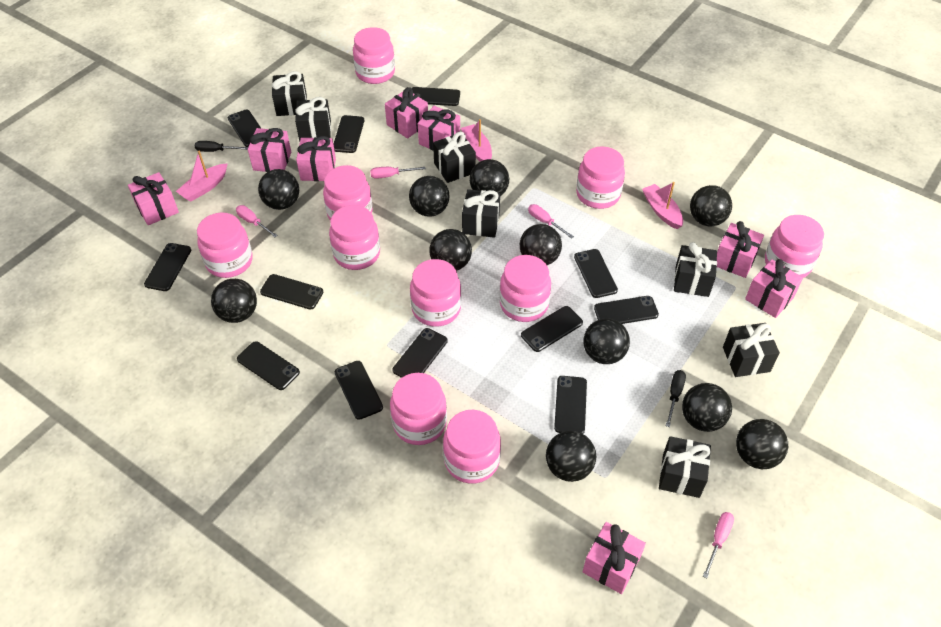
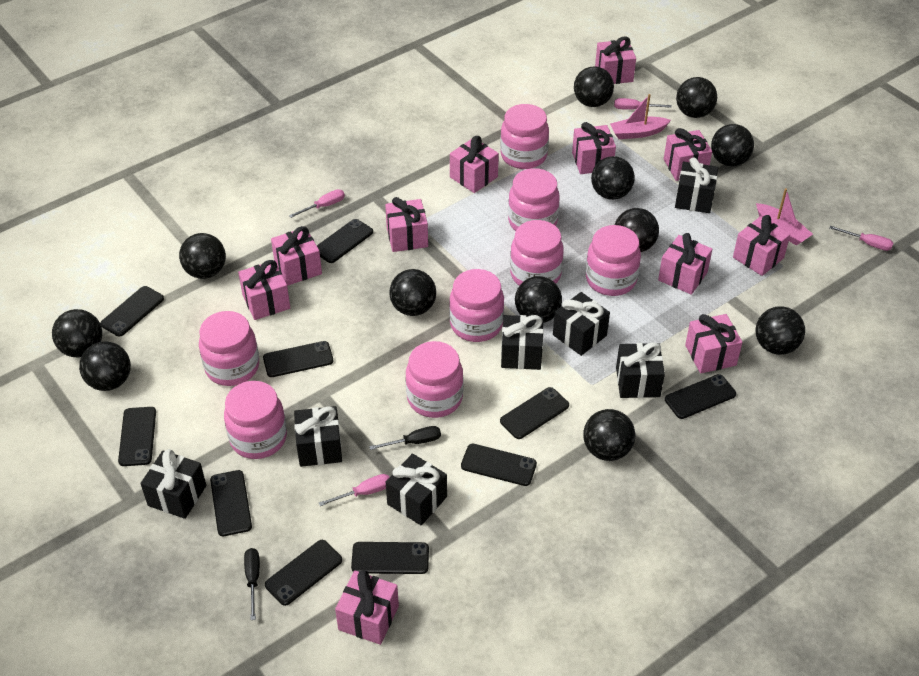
black ball: 11 -> 12
black phone: 12 -> 10
pink boat: 3 -> 2
pink gift: 8 -> 11
pink jar: 10 -> 8

